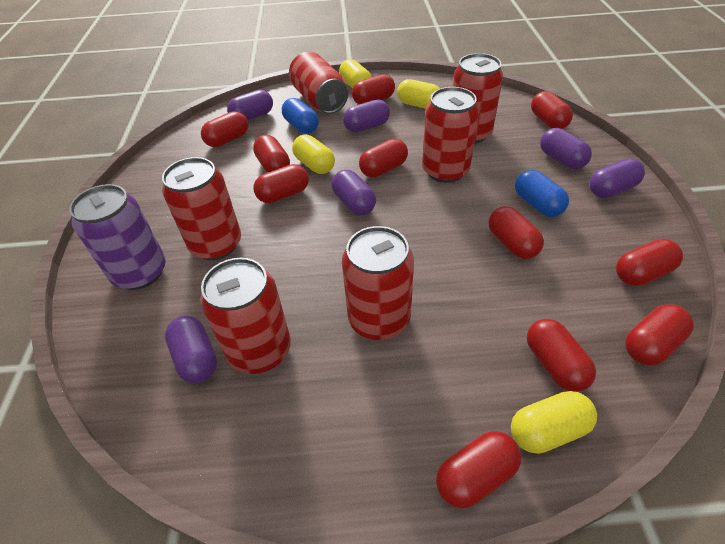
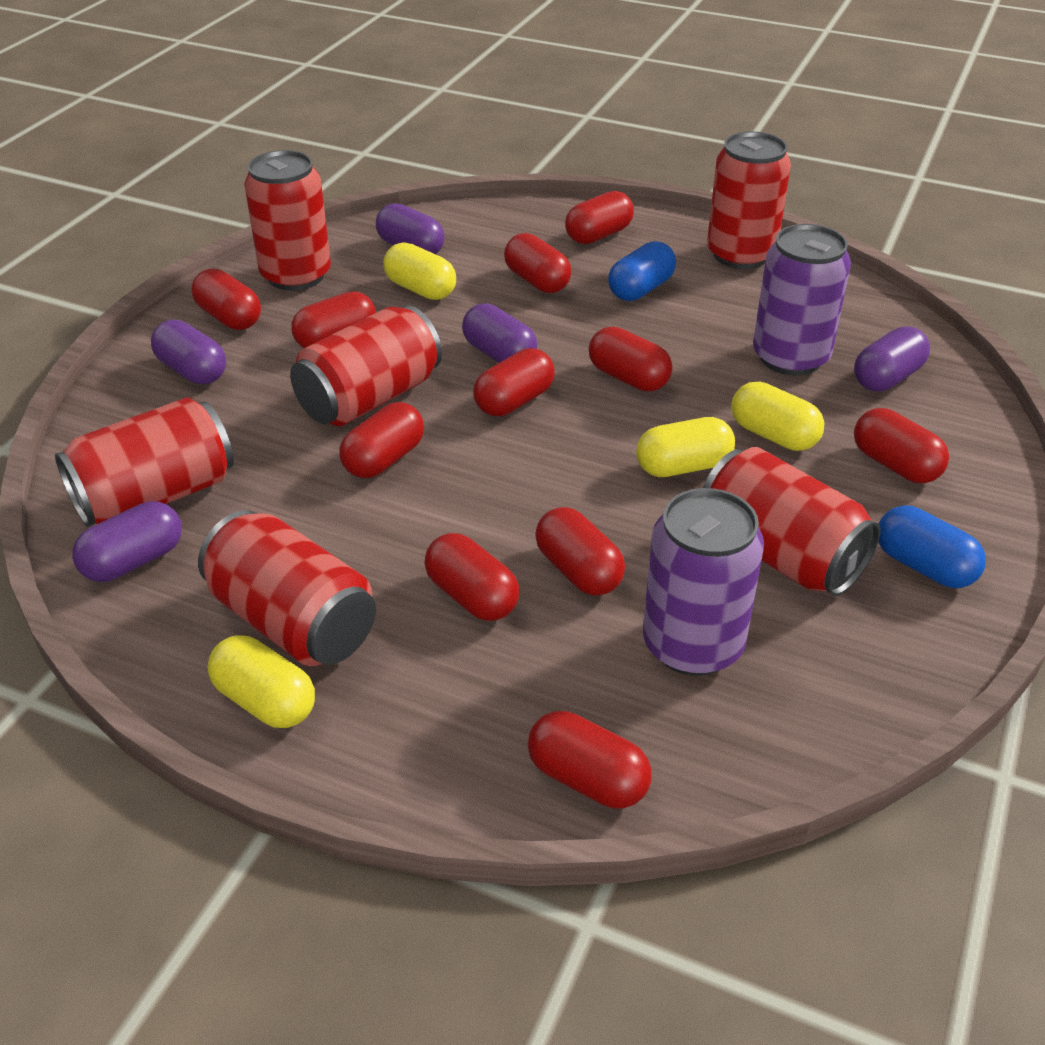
purple can: 1 -> 2
purple capsule: 6 -> 5

